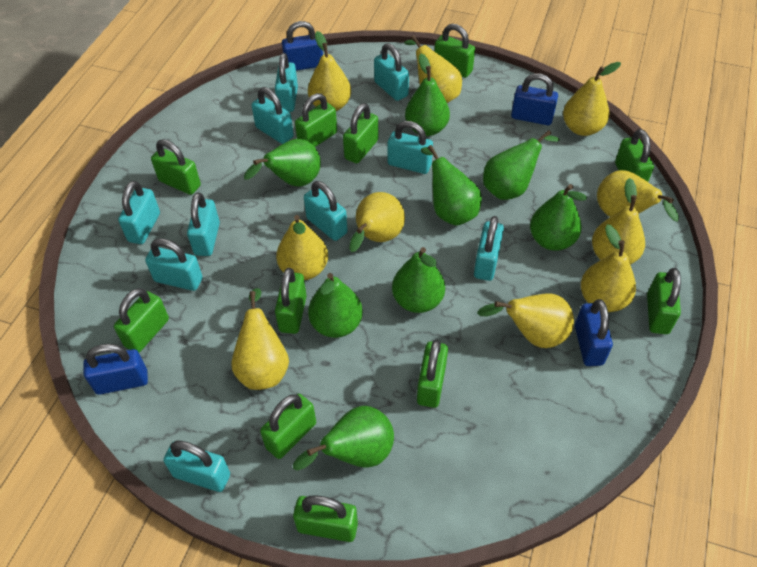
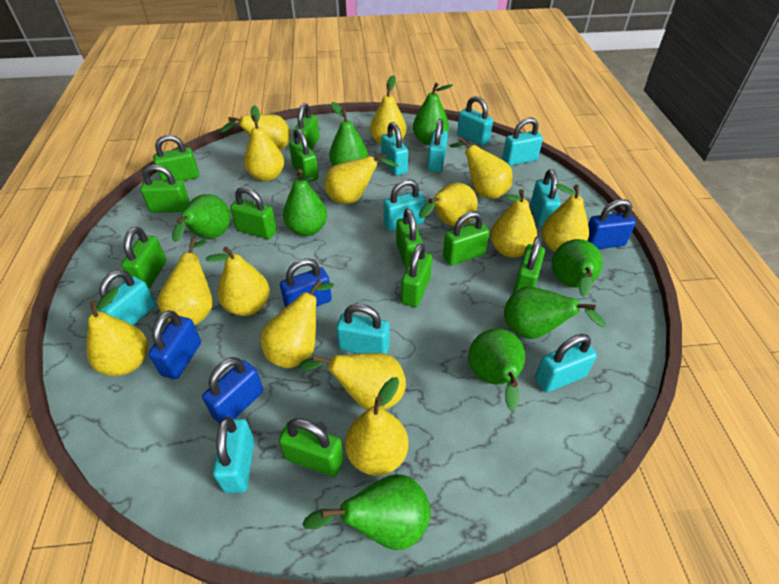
yellow pear: 10 -> 14

